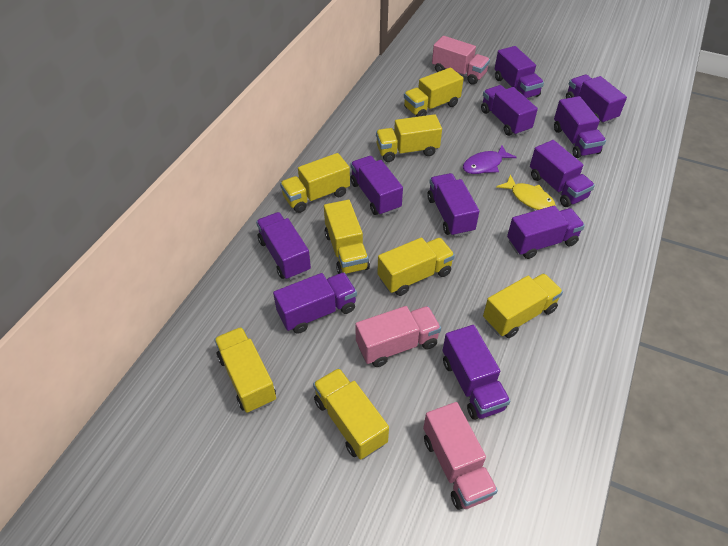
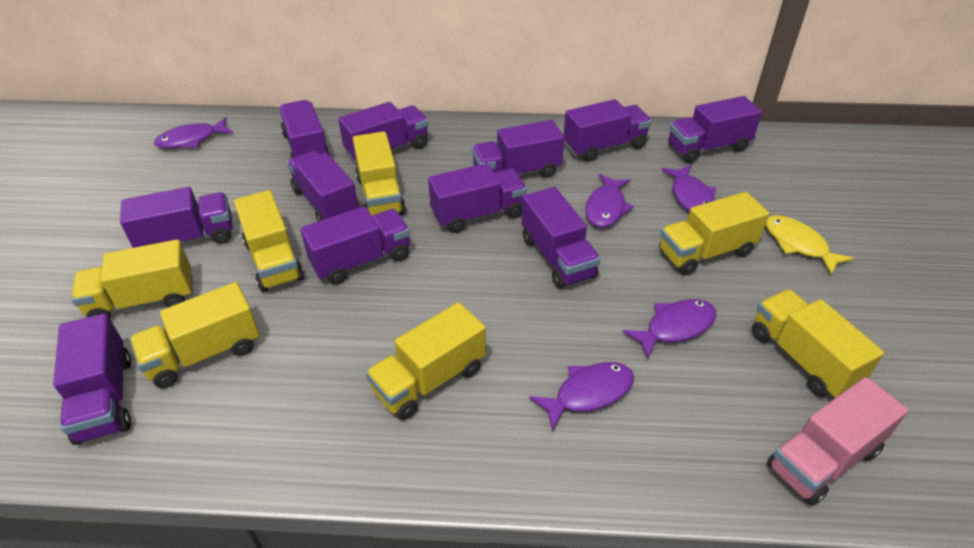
pink truck: 3 -> 1
purple fish: 1 -> 5
yellow truck: 8 -> 7

